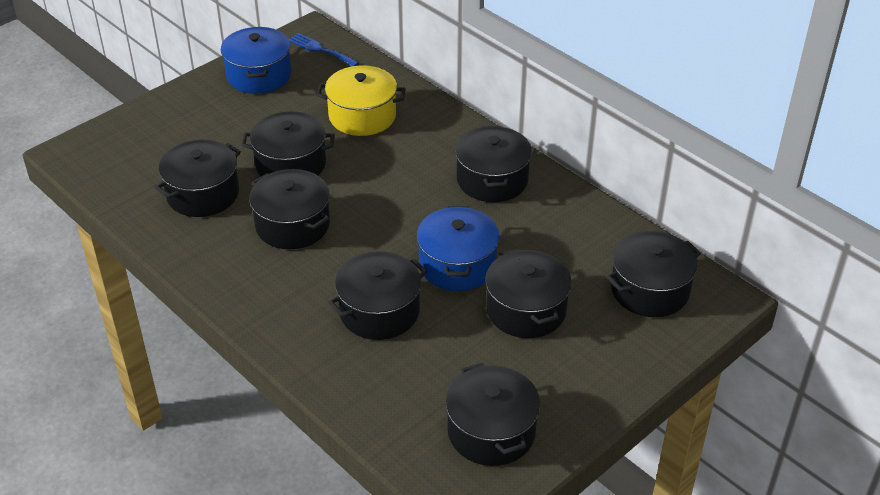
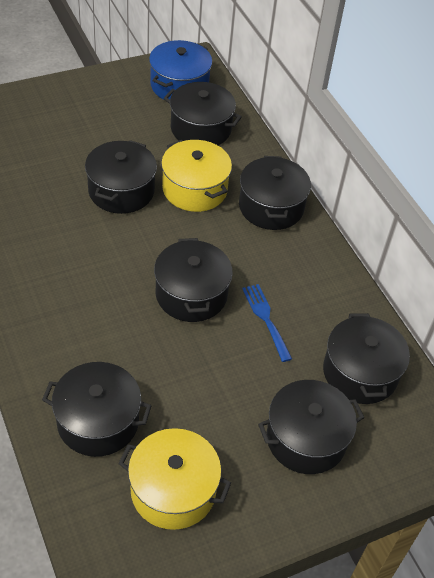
black pot: 8 -> 7
blue pot: 2 -> 1
yellow pot: 1 -> 2

